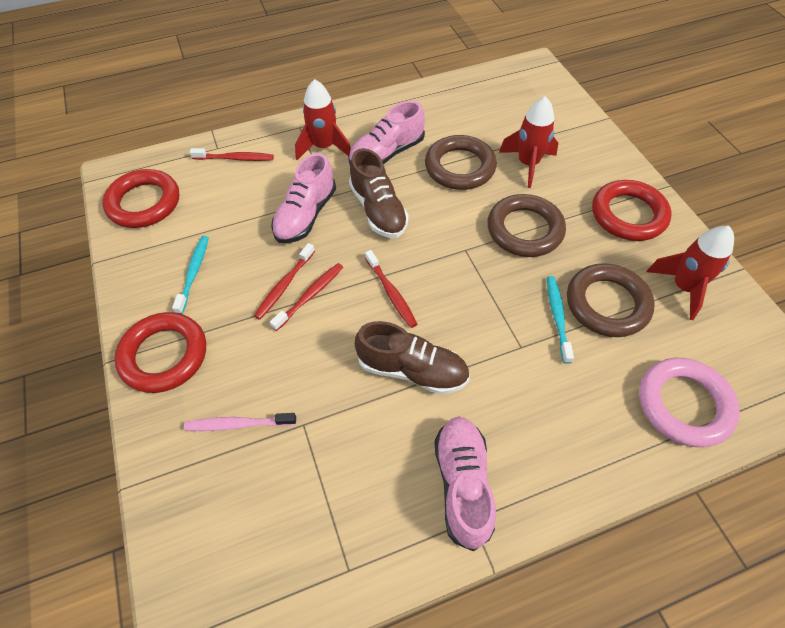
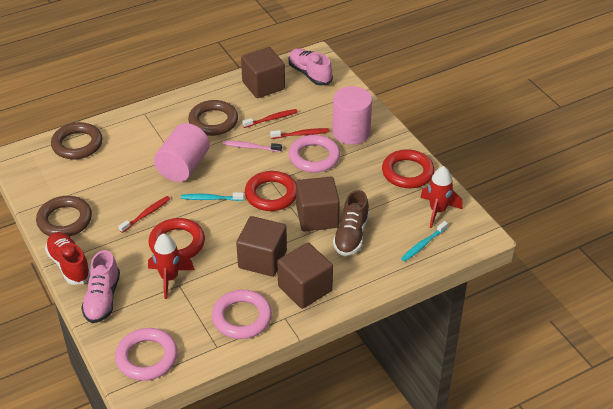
brown cube: 0 -> 4
brown shoe: 2 -> 1
pink cylinder: 0 -> 2
pink ring: 1 -> 3
pink shoe: 3 -> 2
red rocket: 3 -> 2
red shoe: 0 -> 1
red toothbrush: 4 -> 3

